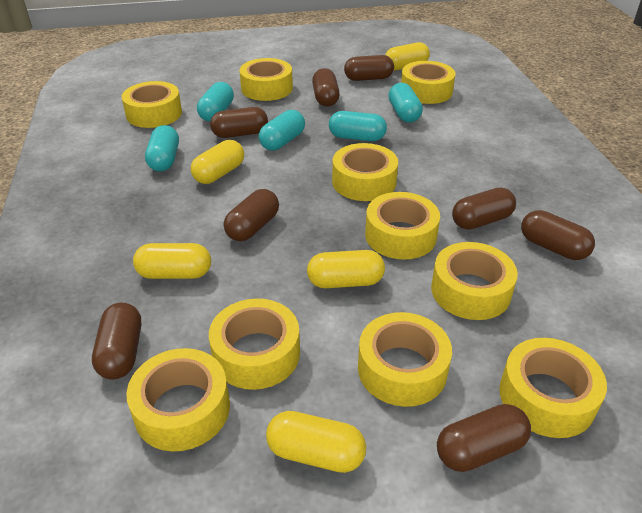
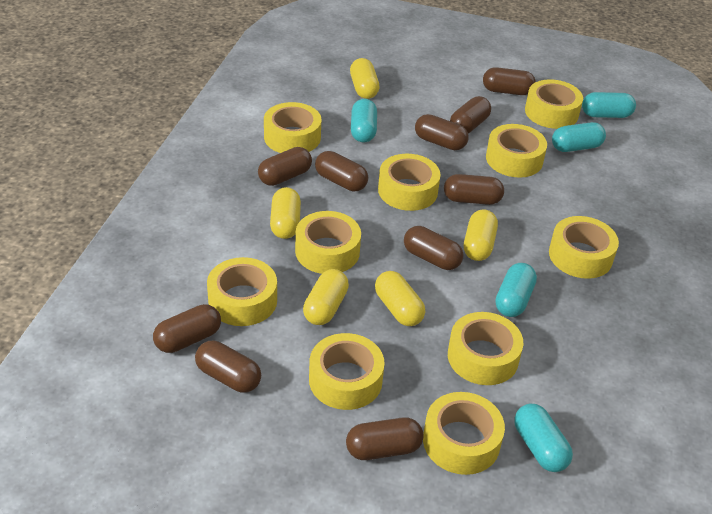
brown capsule: 8 -> 10

